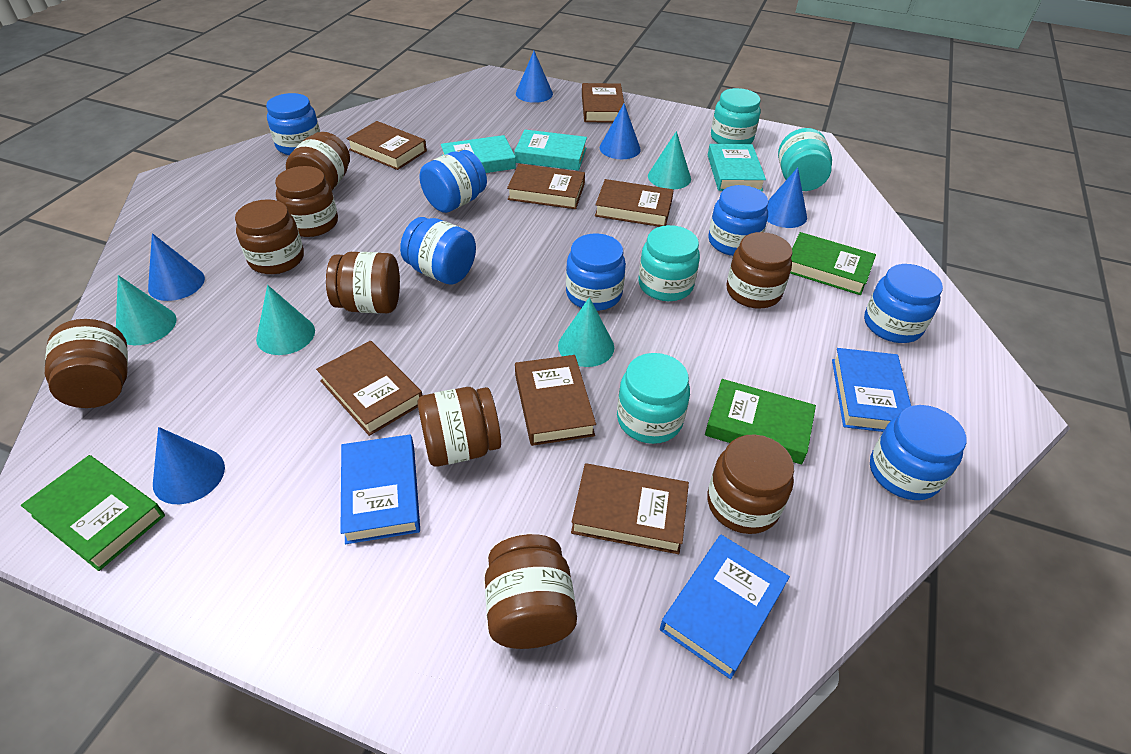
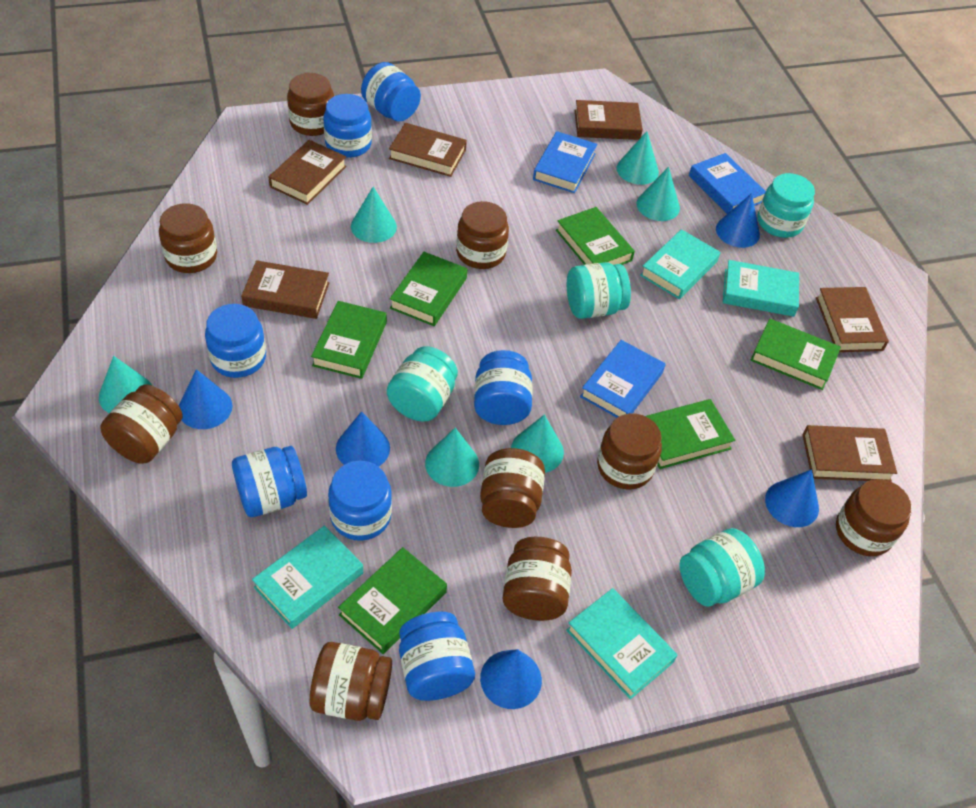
brown book: 7 -> 6
green book: 3 -> 6
turquoise book: 3 -> 4
turquoise cone: 4 -> 6

